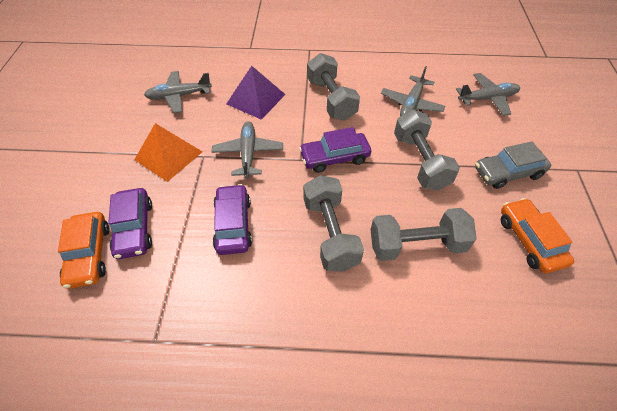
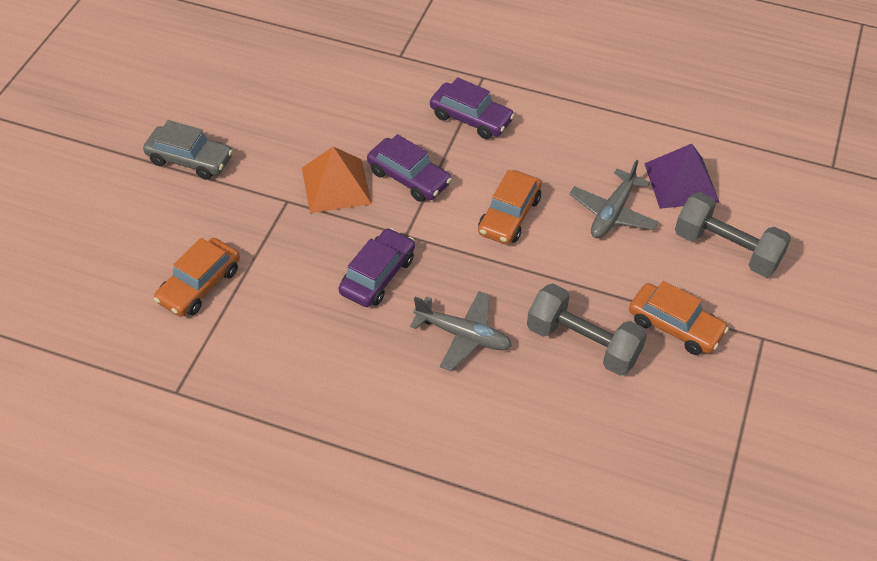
grey dumbbell: 4 -> 2
grey plane: 4 -> 2
orange car: 2 -> 3

